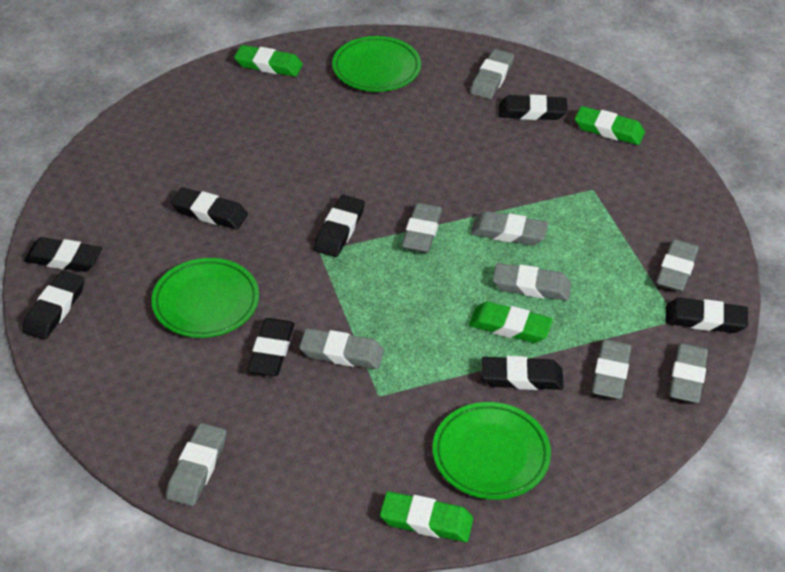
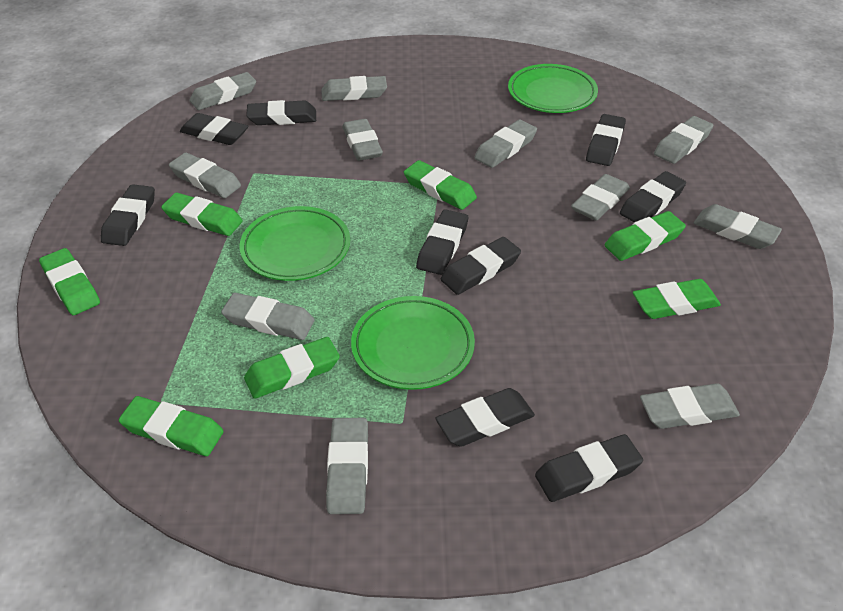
black eraser: 8 -> 9
green eraser: 4 -> 7
grey eraser: 9 -> 11

